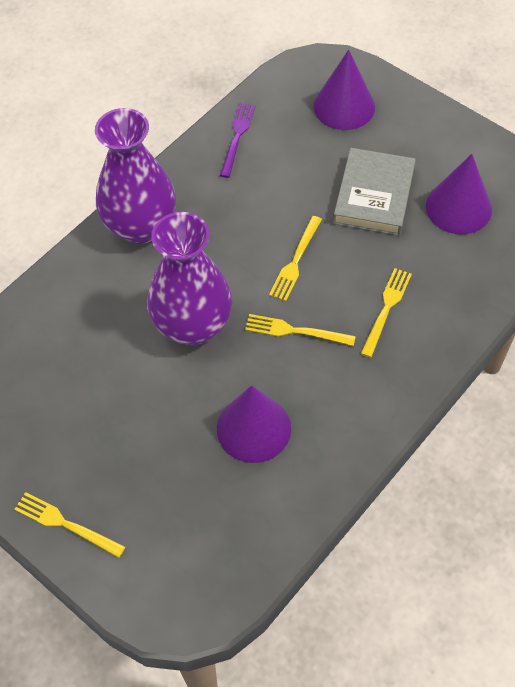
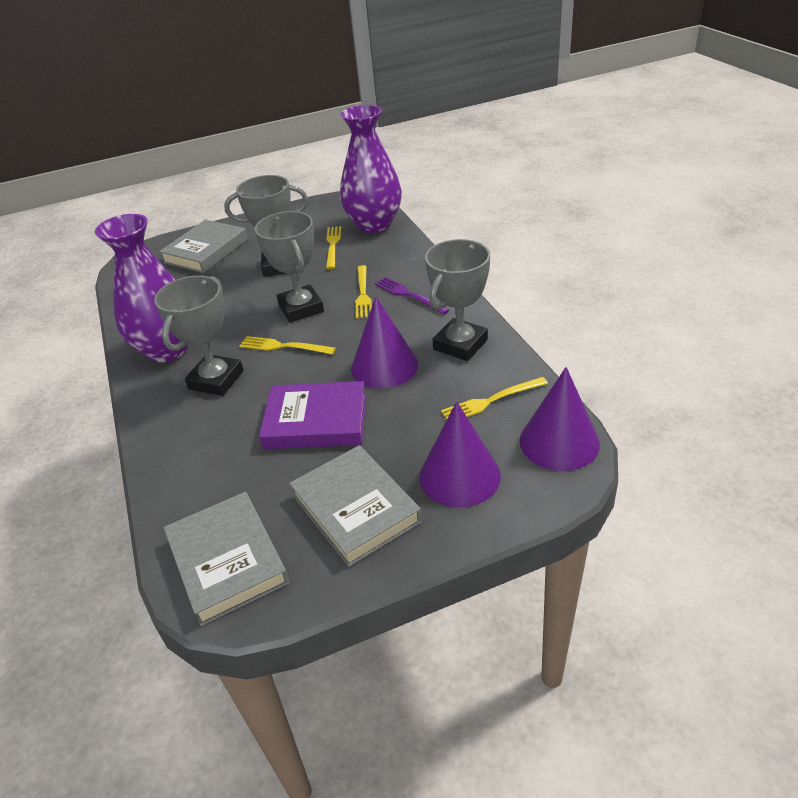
grey book: 1 -> 3
grey trophy: 0 -> 4
purple book: 0 -> 1

